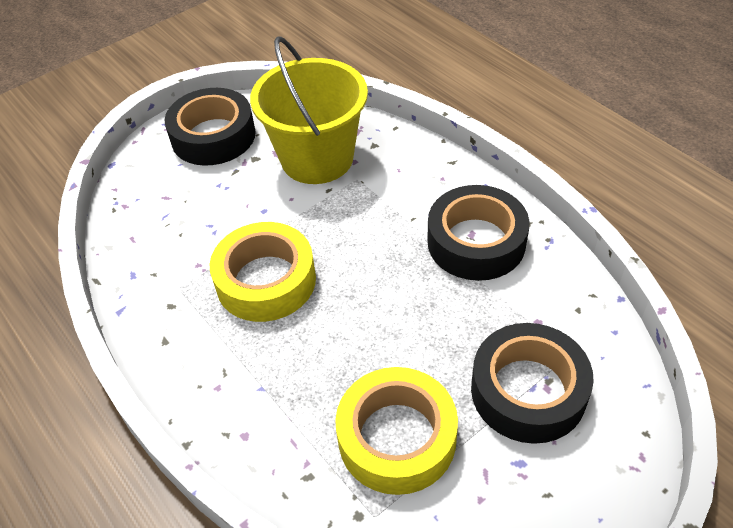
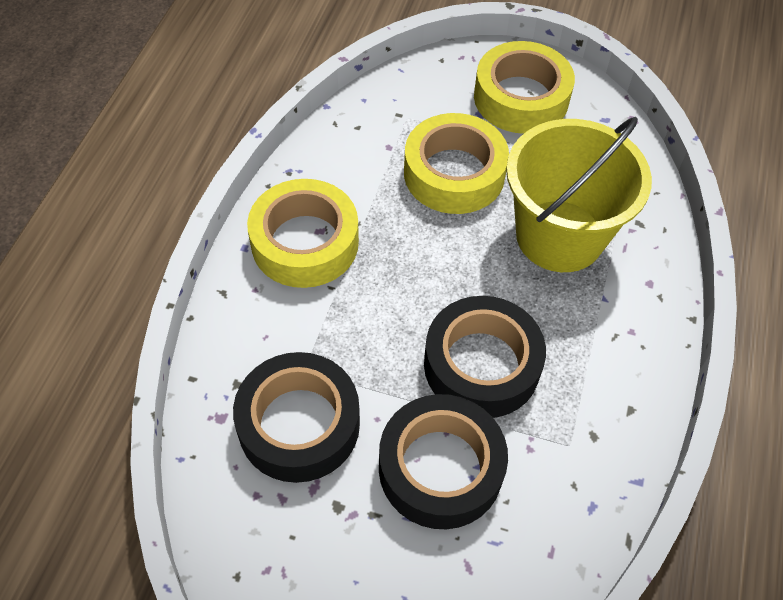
yellow tape: 2 -> 3

